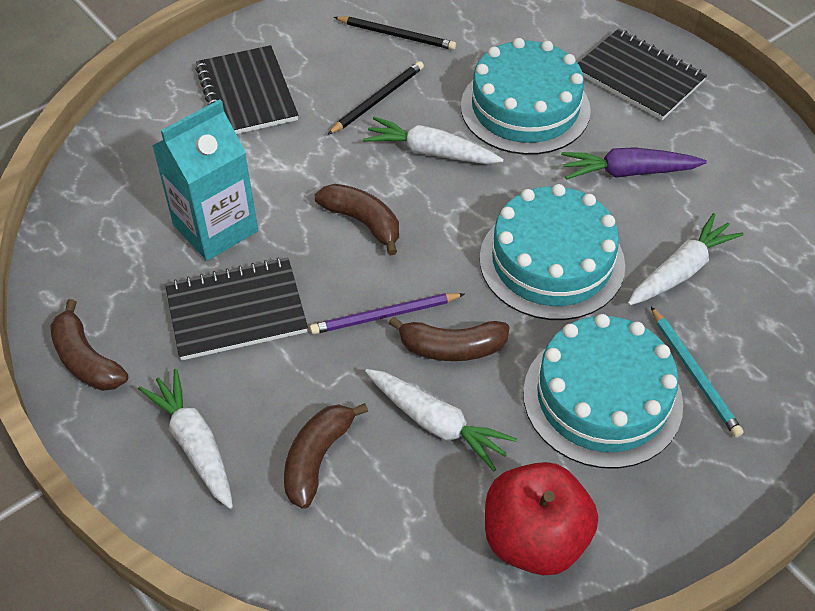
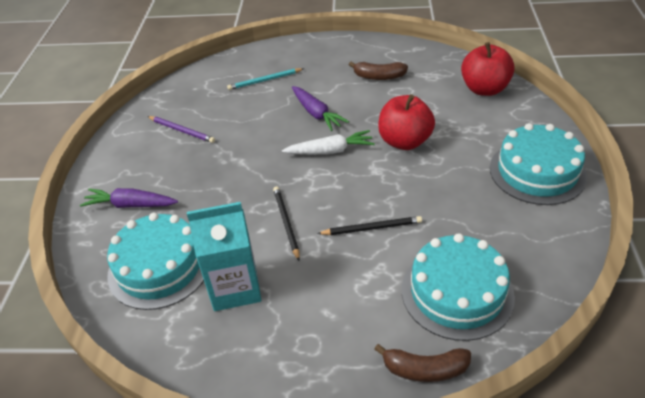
black notebook: 3 -> 0
brown banana: 4 -> 2
purple carrot: 1 -> 2
red apple: 1 -> 2
white carrot: 4 -> 1

